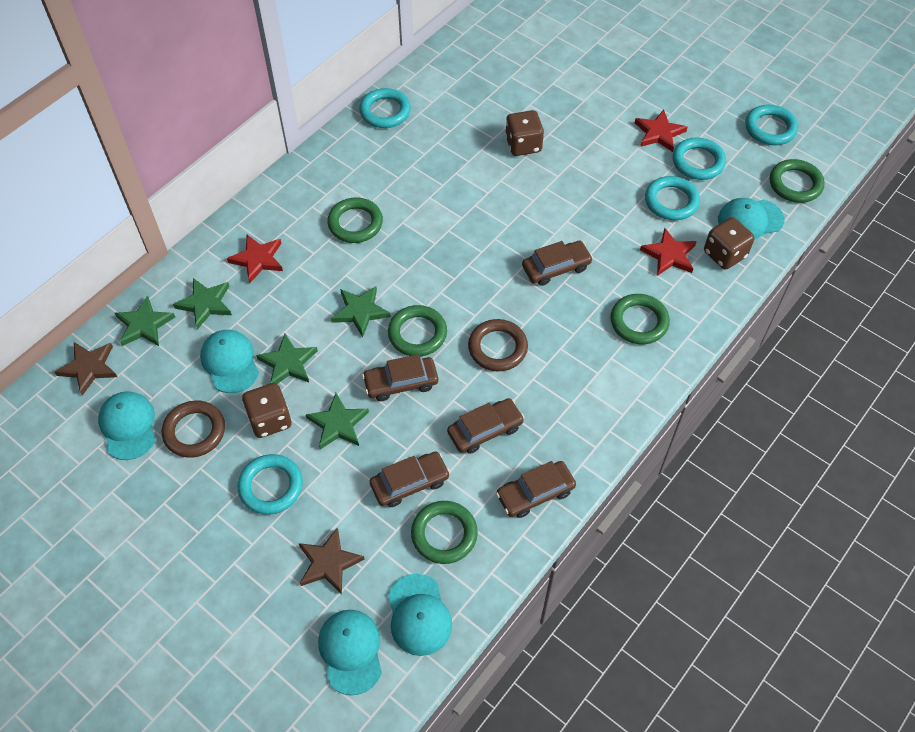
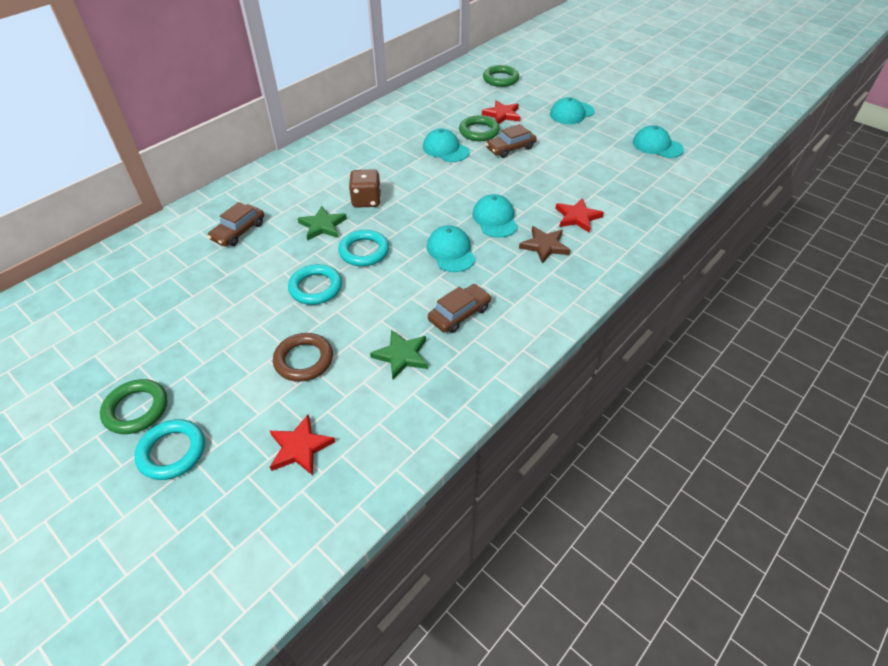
brown car: 5 -> 3
brown dice: 3 -> 1
brown ring: 2 -> 1
brown star: 2 -> 1
green ring: 5 -> 3
green star: 5 -> 2
turquoise ring: 5 -> 3

